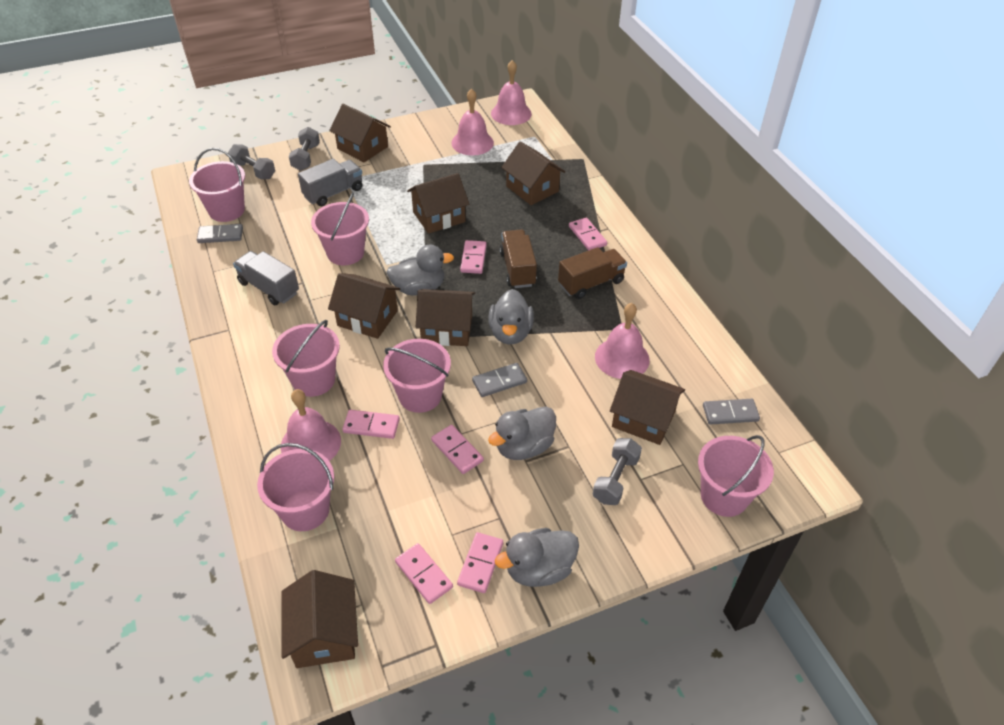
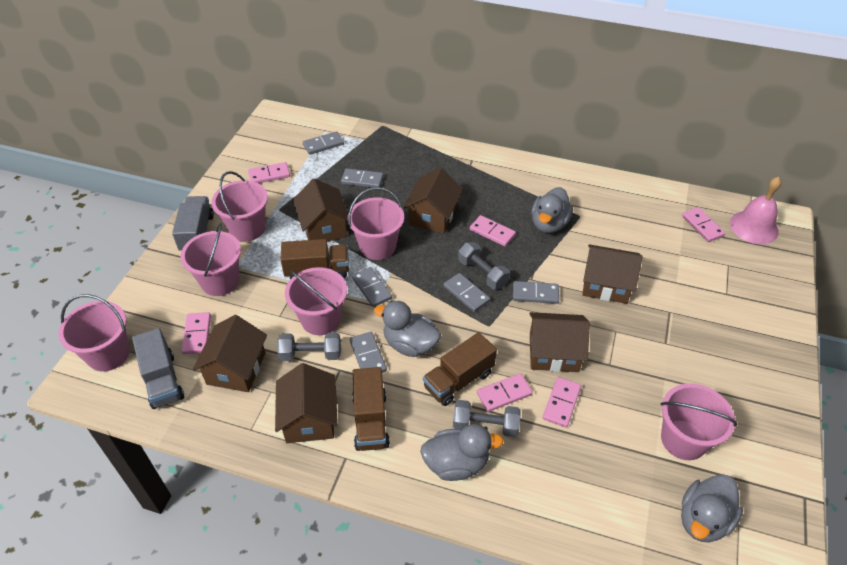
brown house: 7 -> 6
brown truck: 2 -> 3
grey domino: 3 -> 6
pink bell: 4 -> 1

